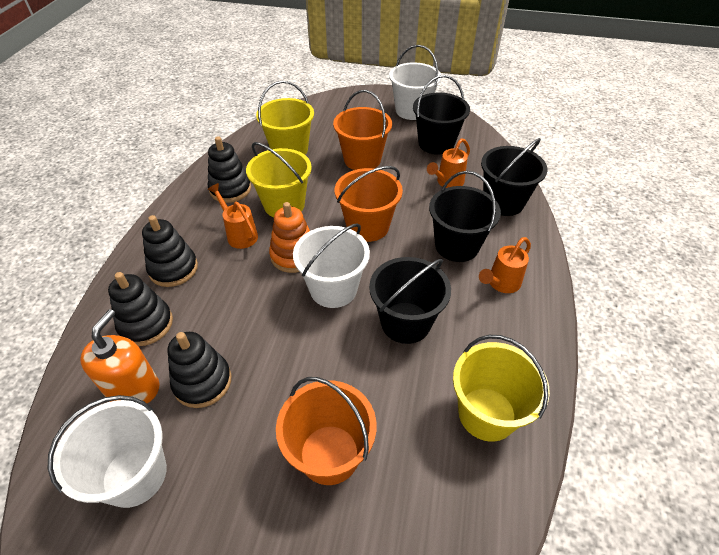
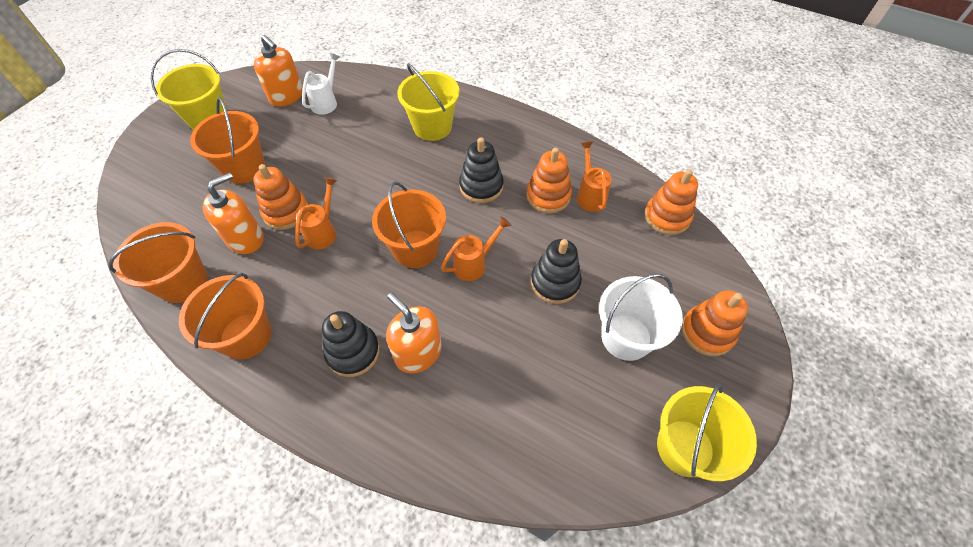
black bucket: 4 -> 0
black stacking toy: 4 -> 3
orange bucket: 3 -> 4
orange soap dispenser: 1 -> 3
orange stacking toy: 1 -> 4
white bucket: 3 -> 1
white watering can: 0 -> 1

